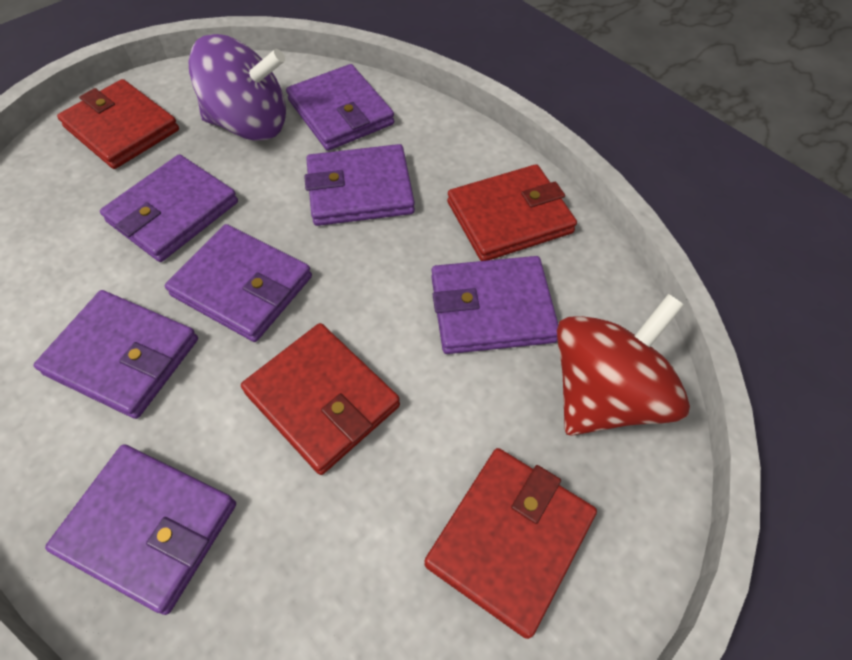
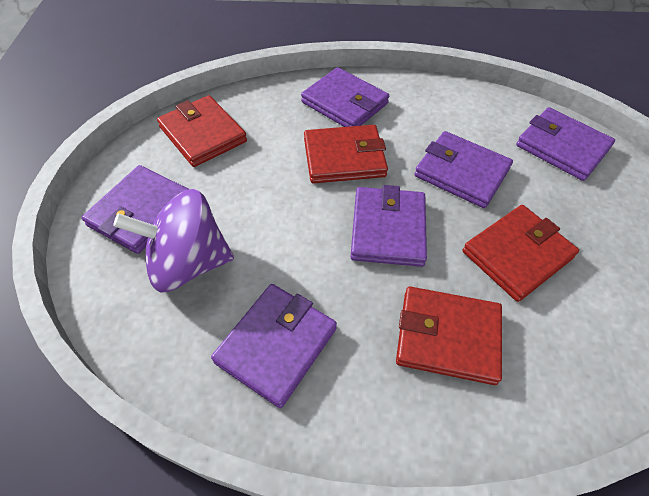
purple wallet: 7 -> 6
red spinning top: 1 -> 0

